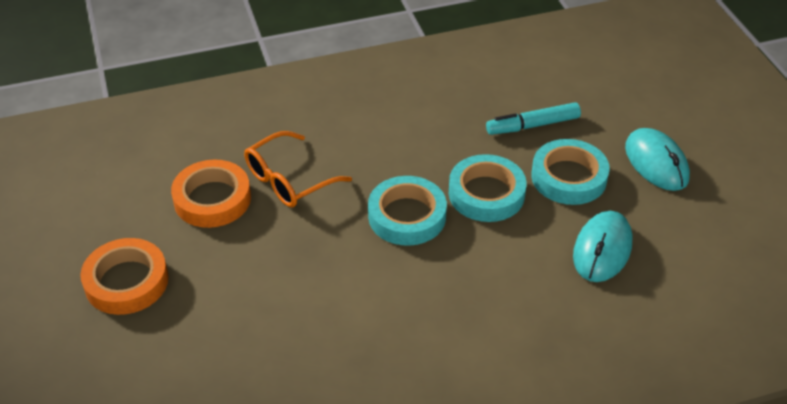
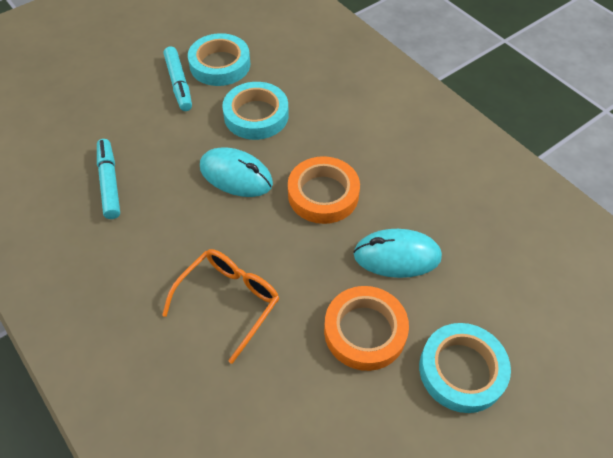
turquoise marker: 1 -> 2

